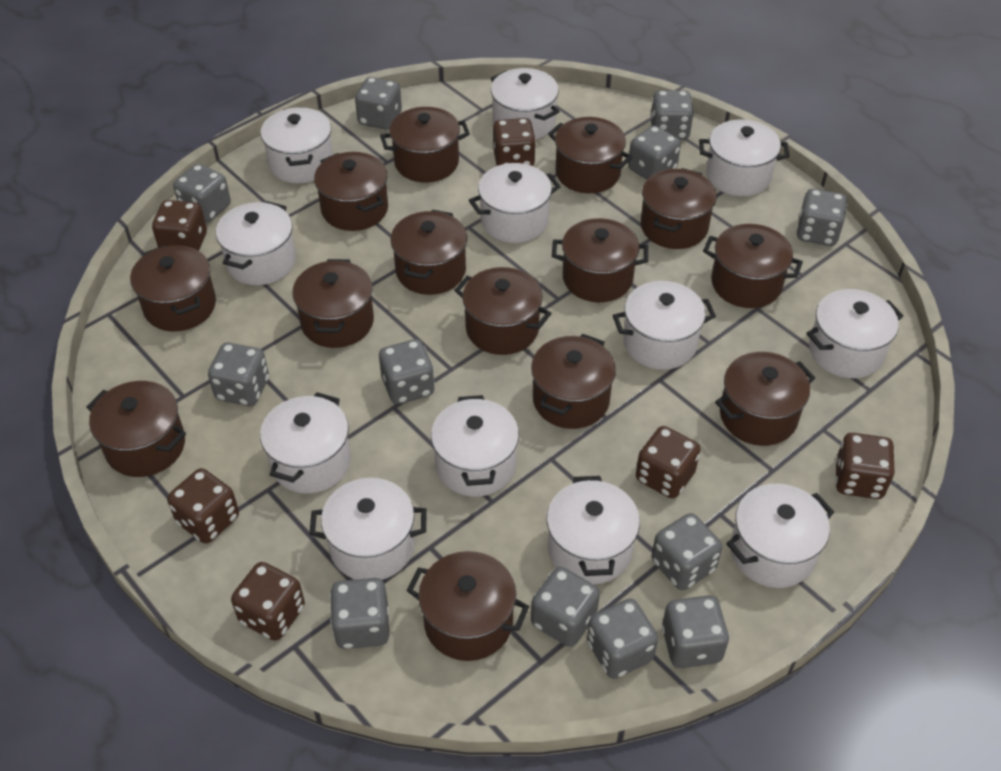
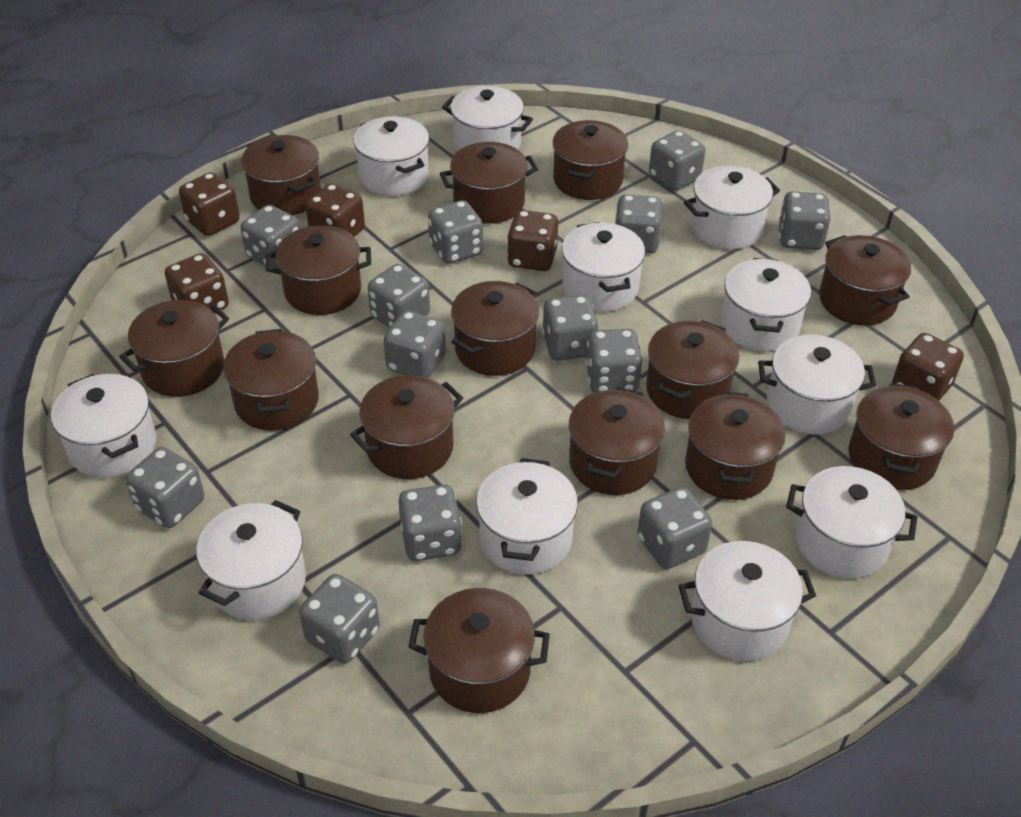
brown dice: 6 -> 5
grey dice: 12 -> 13
white pot: 12 -> 11

